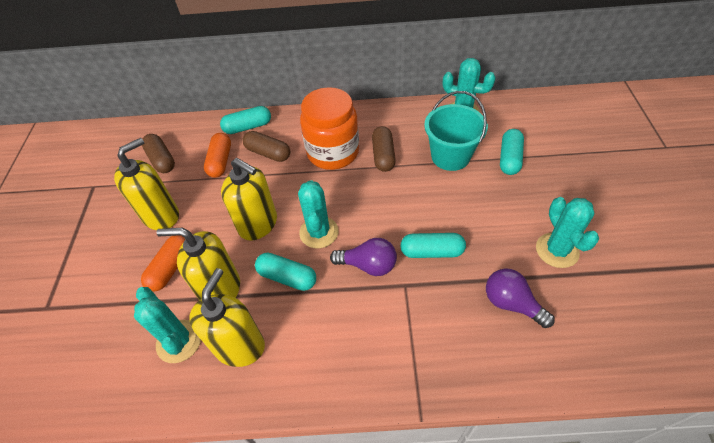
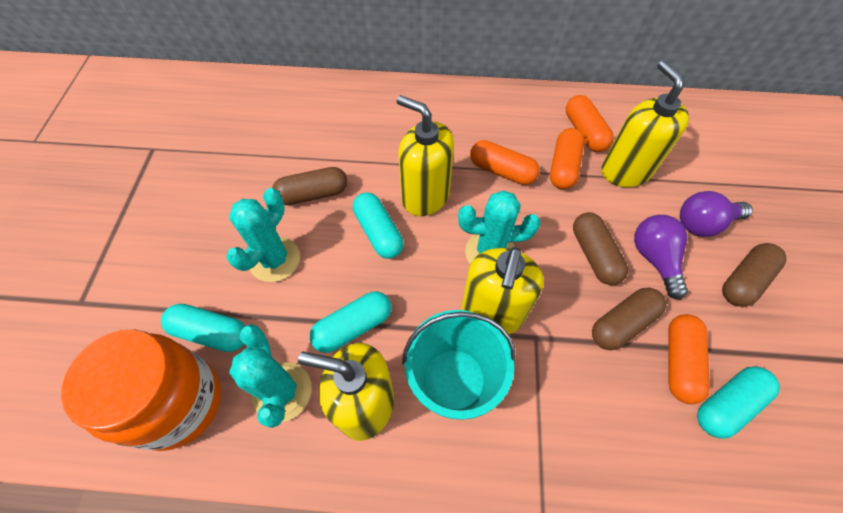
brown capsule: 3 -> 4
orange capsule: 2 -> 4
turquoise cactus: 4 -> 3

